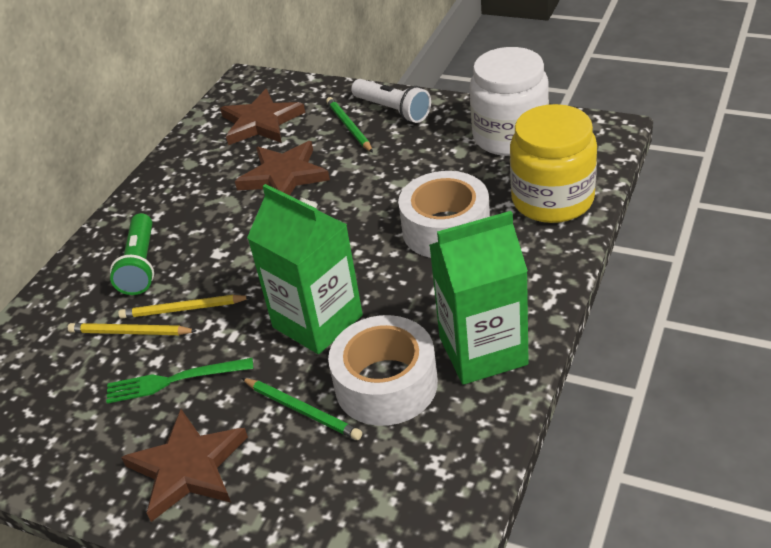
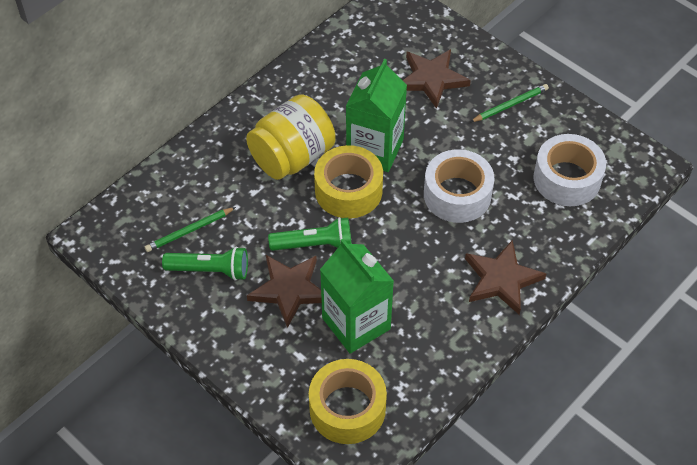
green flashlight: 1 -> 2
green fork: 1 -> 0
white flashlight: 1 -> 0
white jar: 1 -> 0
yellow pencil: 2 -> 0
yellow tape: 0 -> 2

